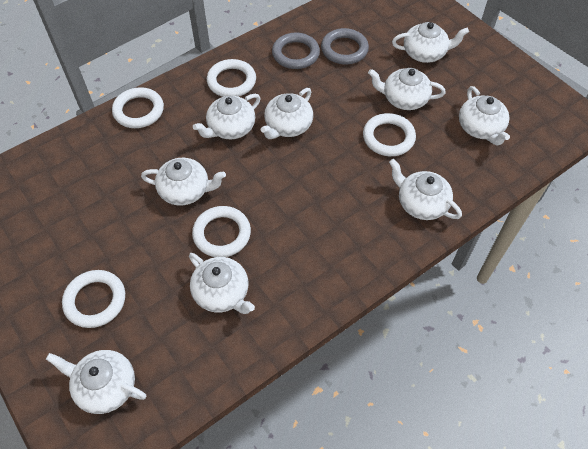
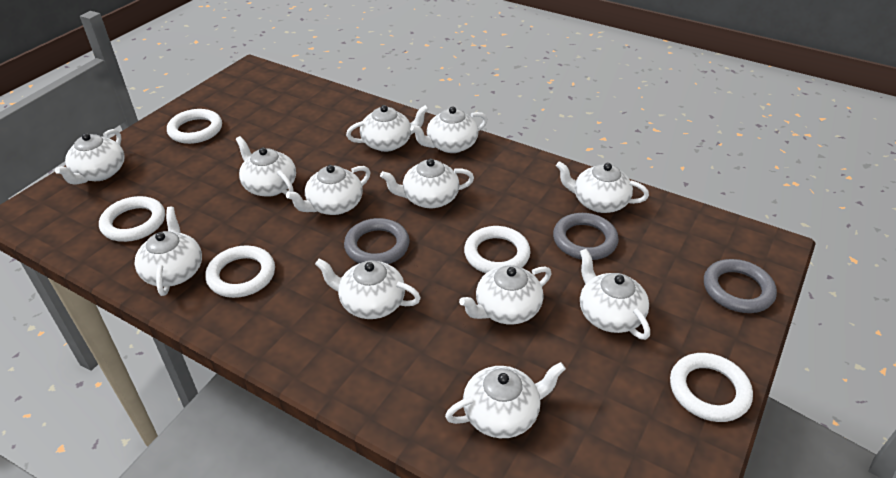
grey ring: 2 -> 3
white teapot: 9 -> 12

